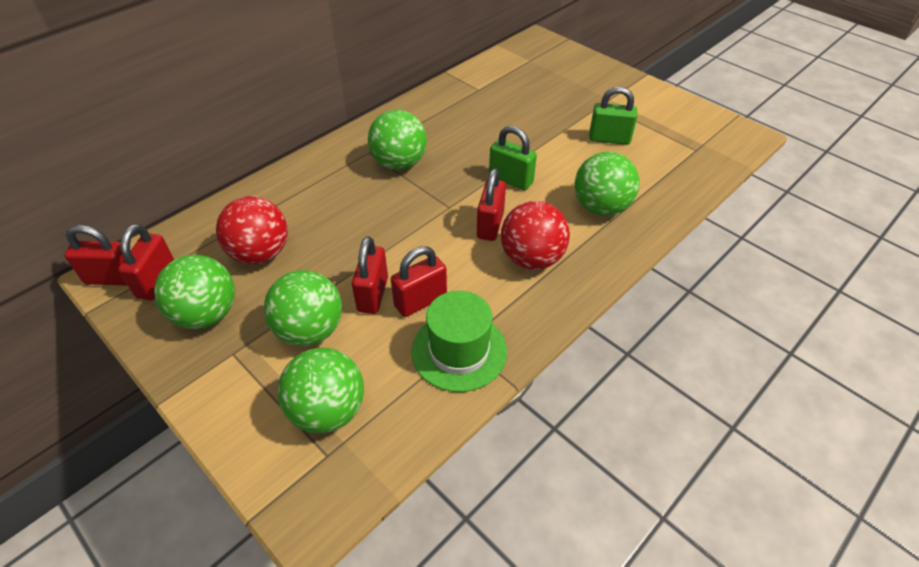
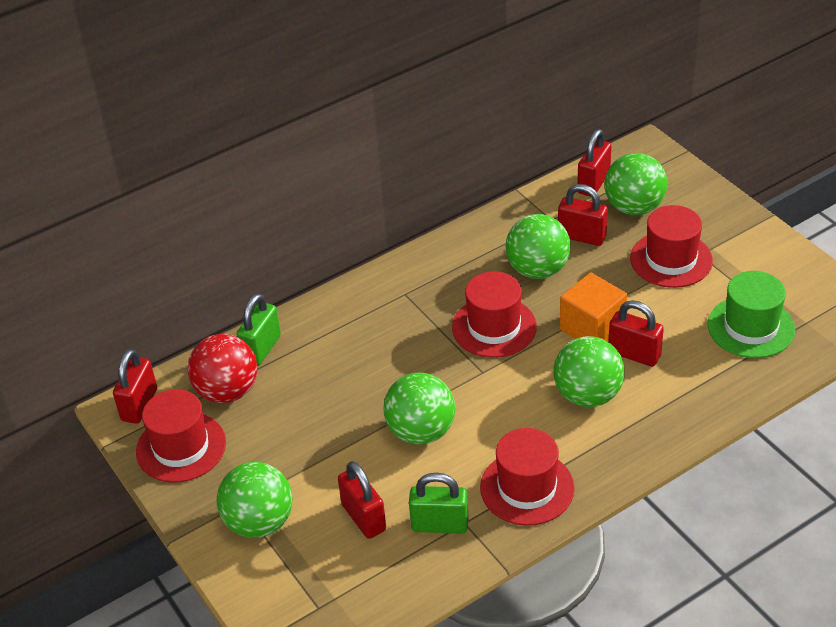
orange cube: 0 -> 1
red ball: 2 -> 1
red hat: 0 -> 4

